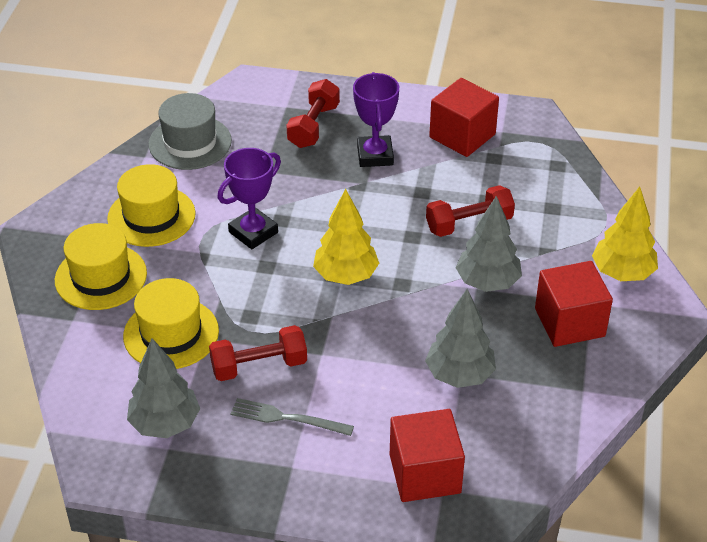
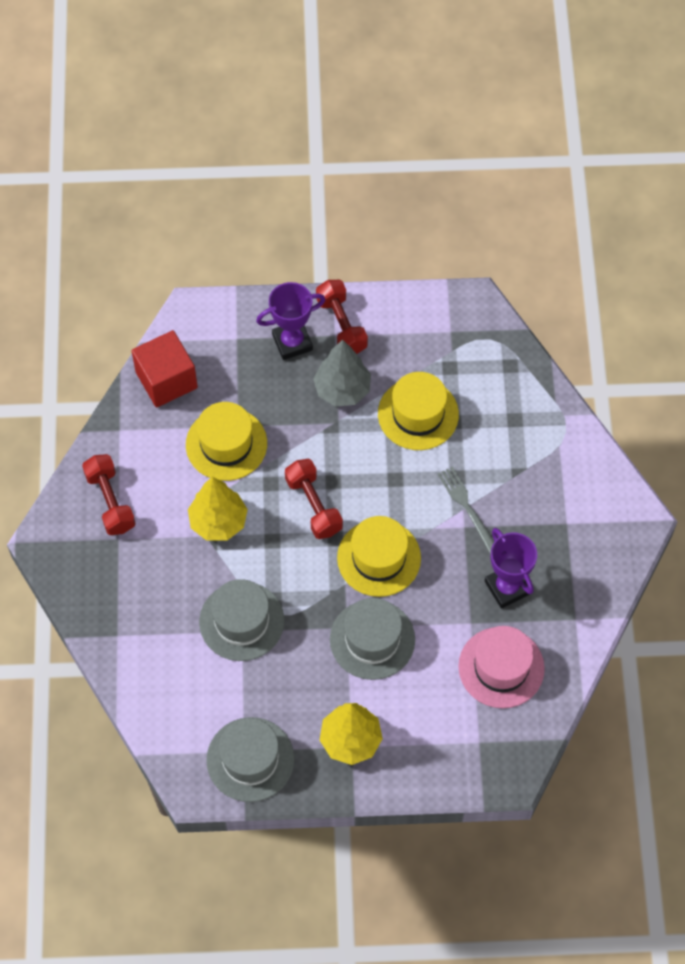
grey hat: 1 -> 3
grey tree: 3 -> 1
pink hat: 0 -> 1
red cube: 3 -> 1

